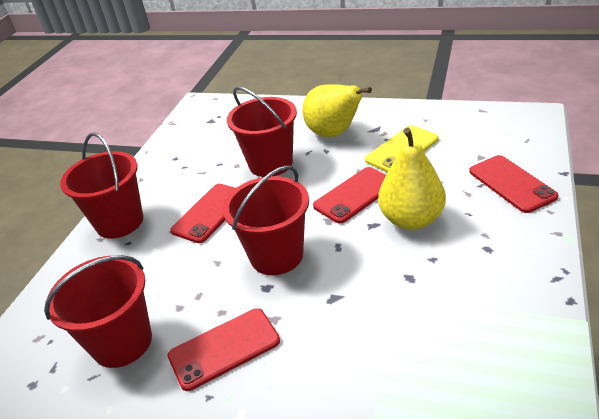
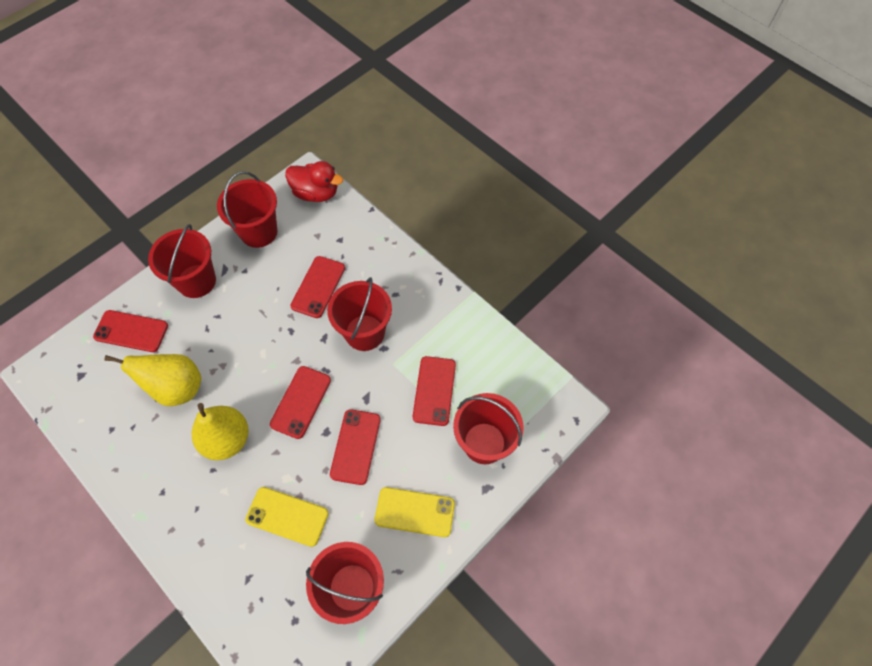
red bucket: 4 -> 5
red duck: 0 -> 1
red phone: 4 -> 5
yellow phone: 1 -> 2

